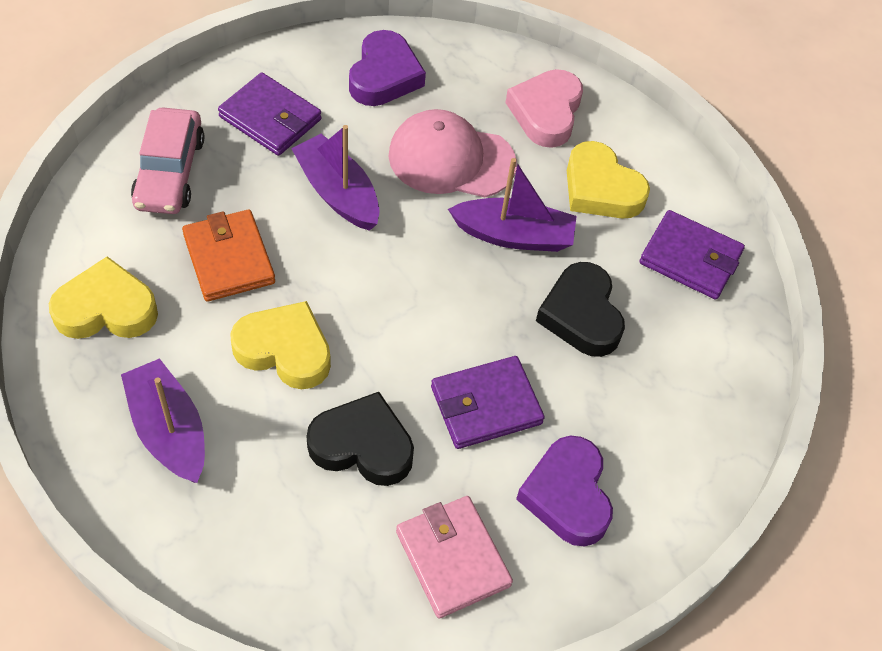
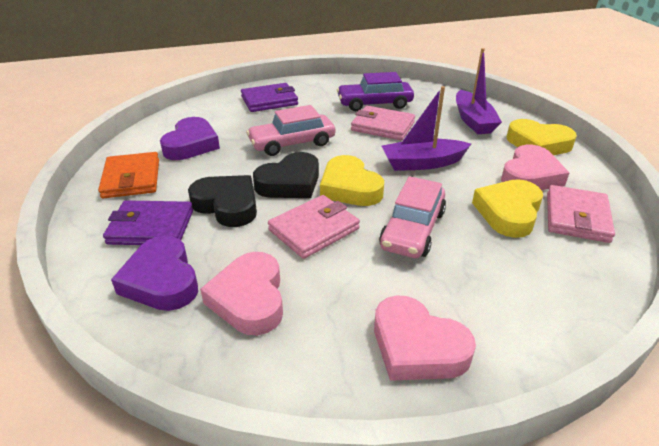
pink cap: 1 -> 0
pink car: 1 -> 2
pink heart: 1 -> 3
pink wallet: 1 -> 3
purple boat: 3 -> 2
purple car: 0 -> 1
purple wallet: 3 -> 2

